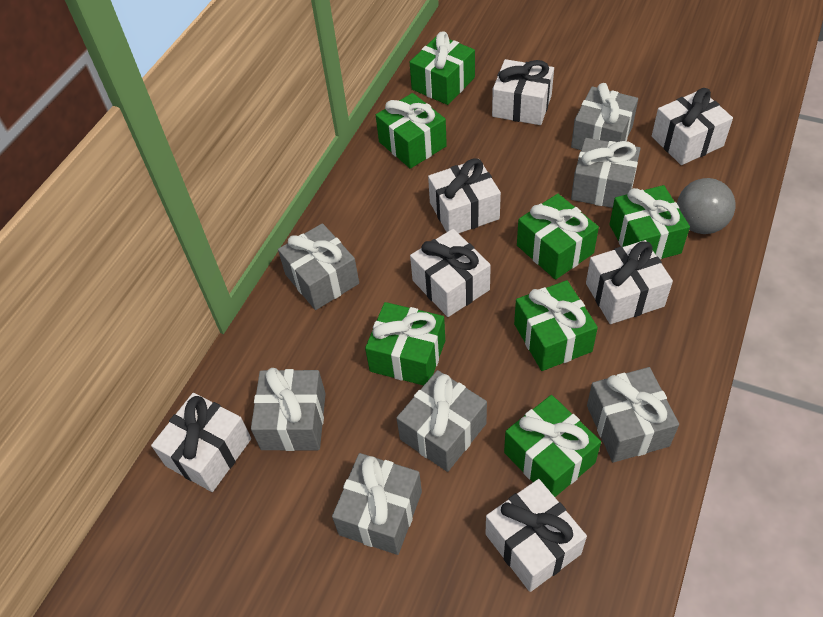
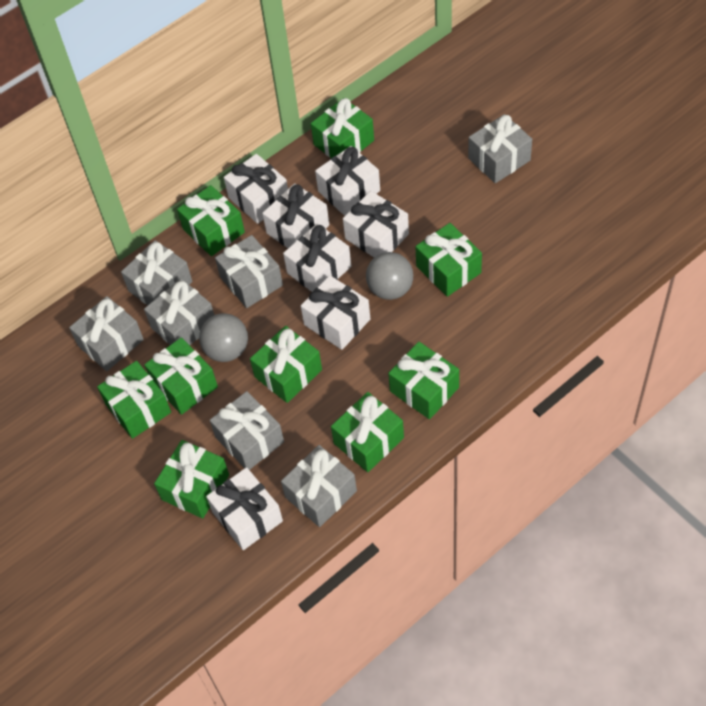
green gift: 7 -> 9
grey ball: 1 -> 2

